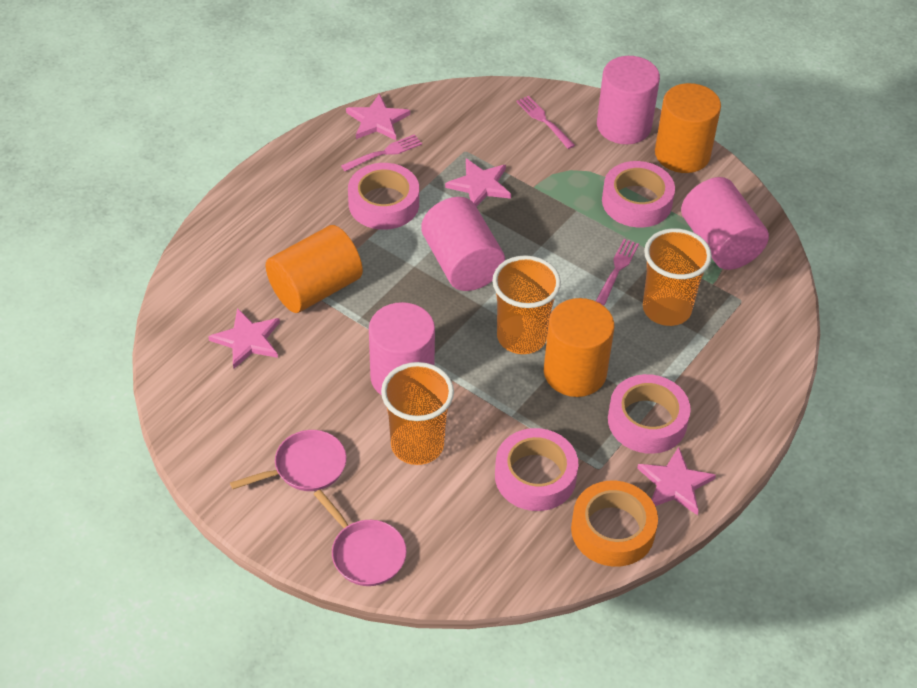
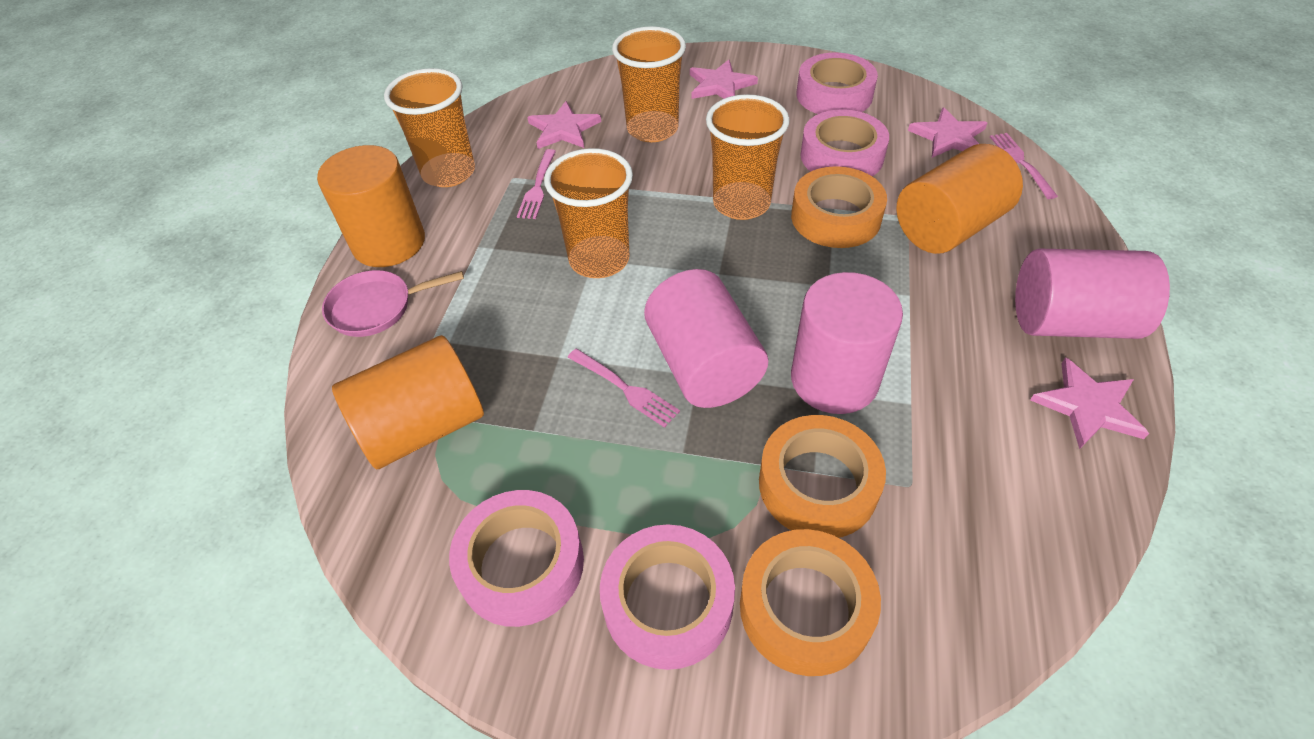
orange cup: 3 -> 4
orange tape: 1 -> 3
pink cylinder: 4 -> 3
pink pan: 2 -> 1

